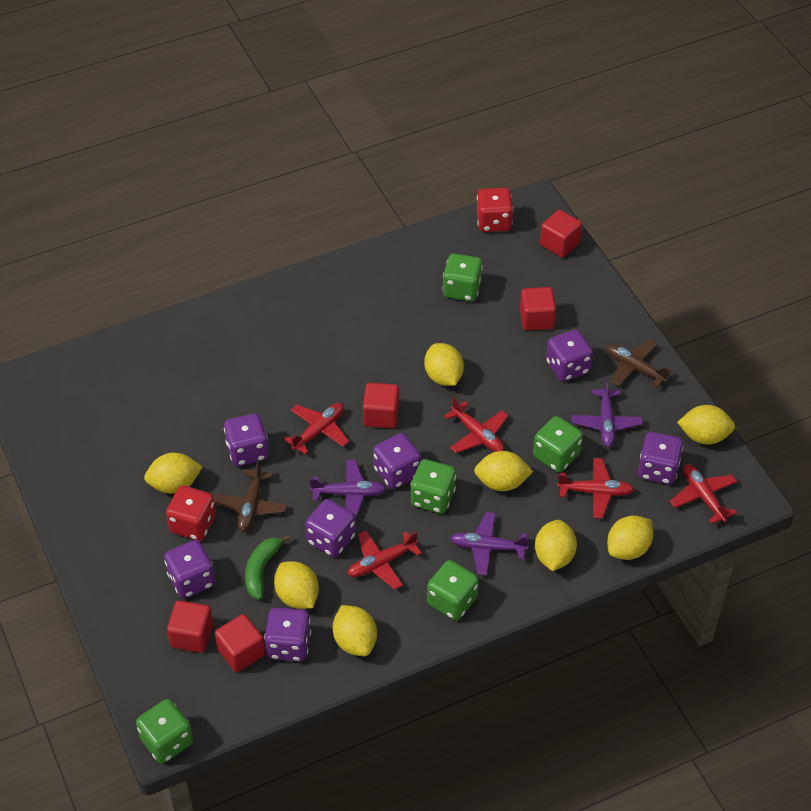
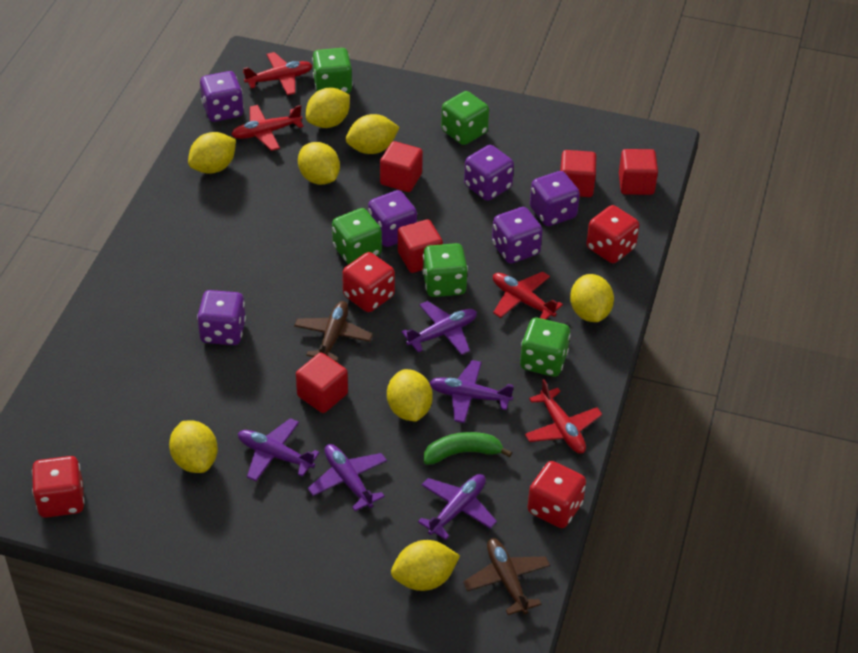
purple dice: 7 -> 6
purple plane: 3 -> 5
red dice: 2 -> 4
red plane: 5 -> 4

